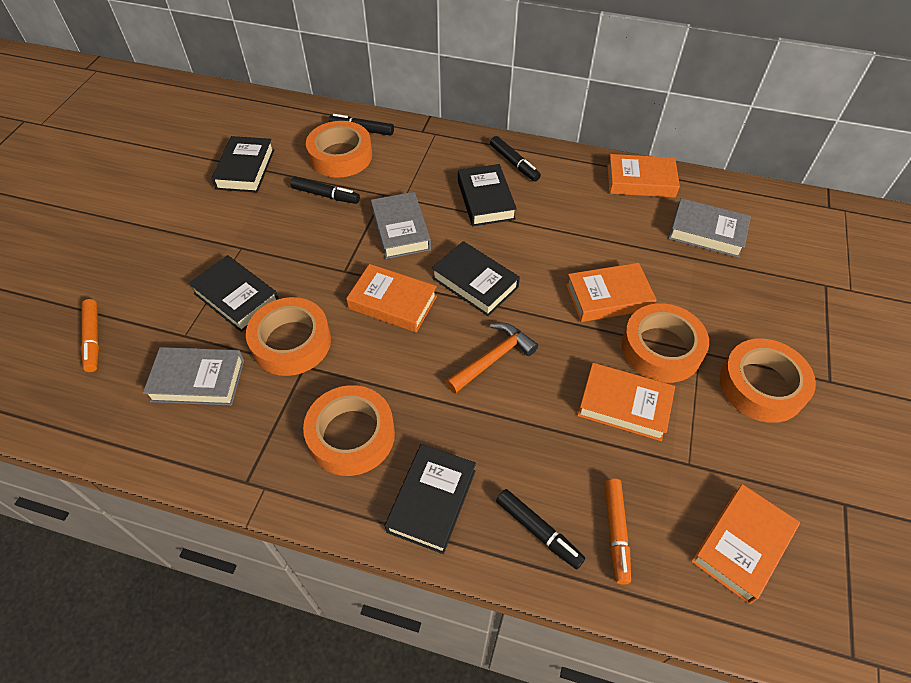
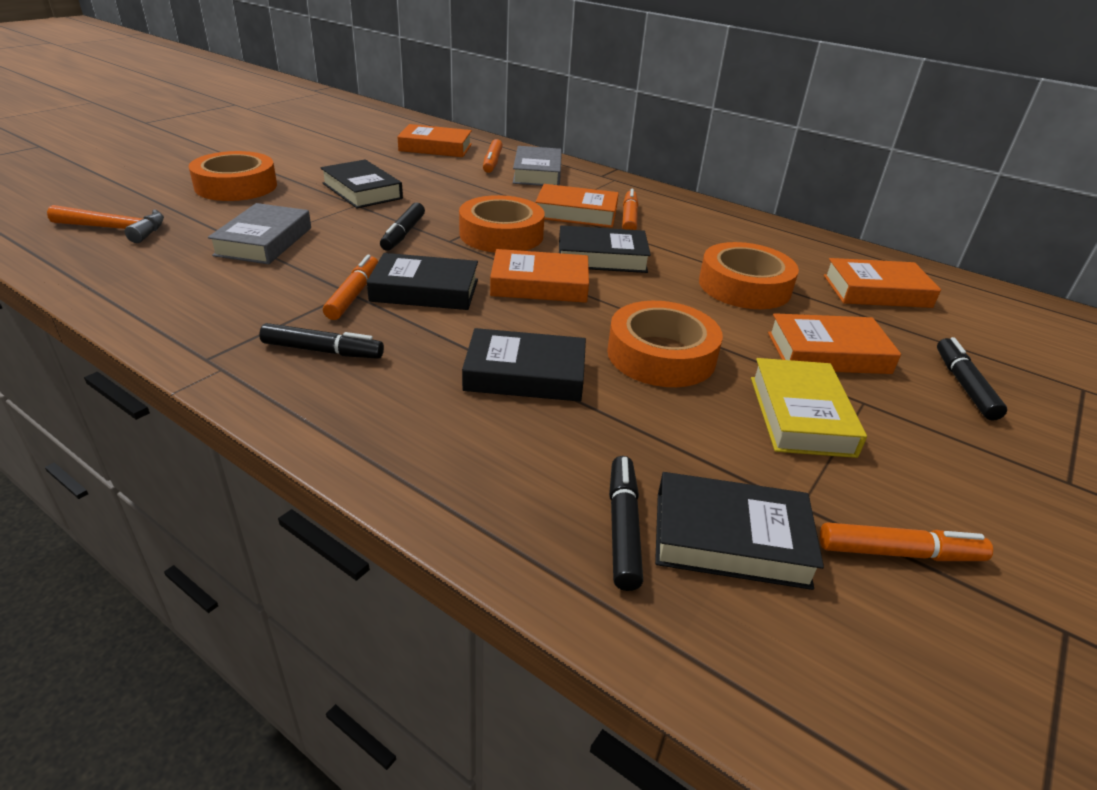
grey book: 3 -> 2
orange marker: 2 -> 4
orange tape: 5 -> 4
yellow book: 0 -> 1

